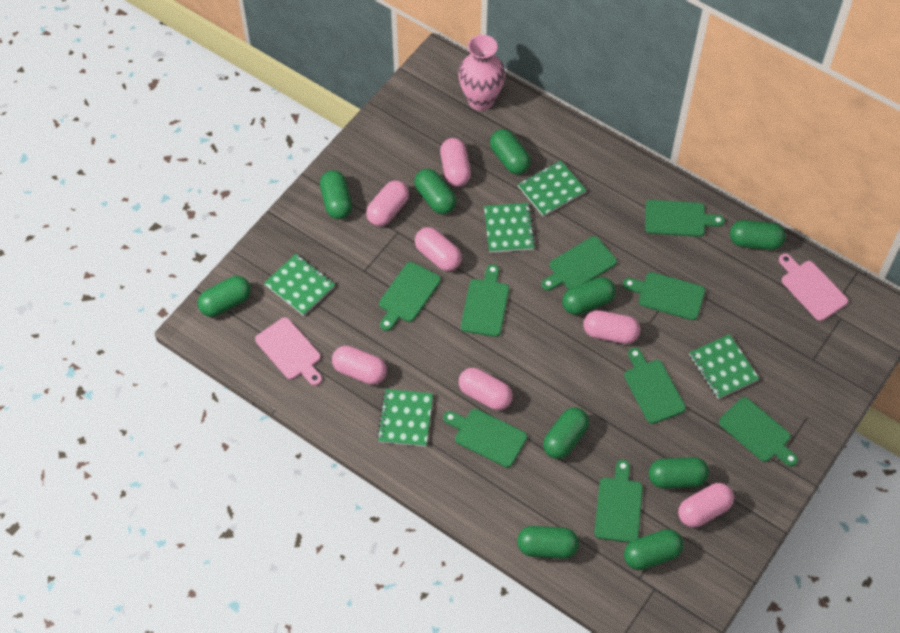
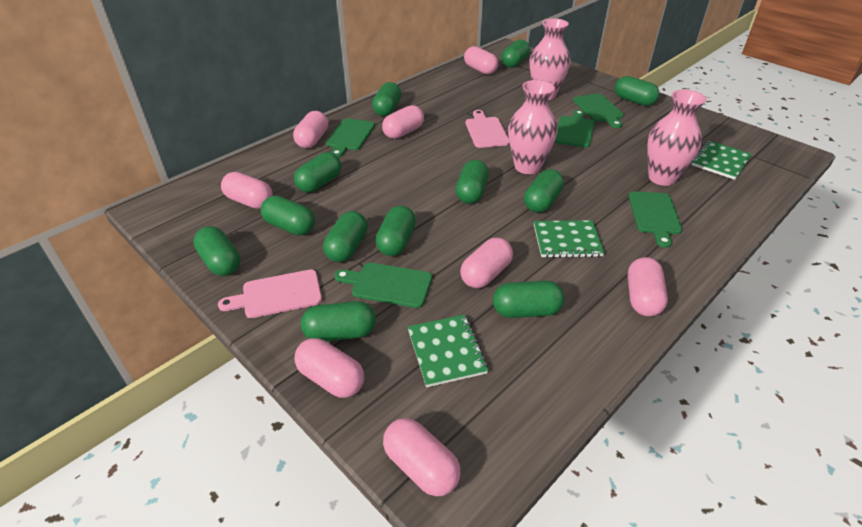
green capsule: 10 -> 12
green cutting board: 9 -> 5
green notebook: 5 -> 3
pink capsule: 7 -> 8
pink vase: 1 -> 3

